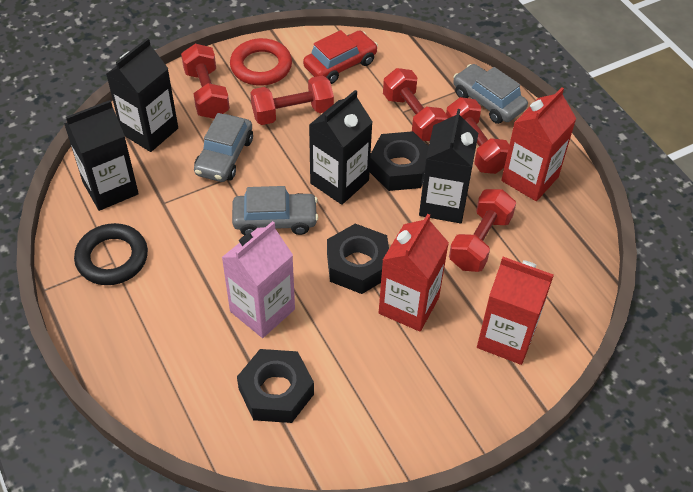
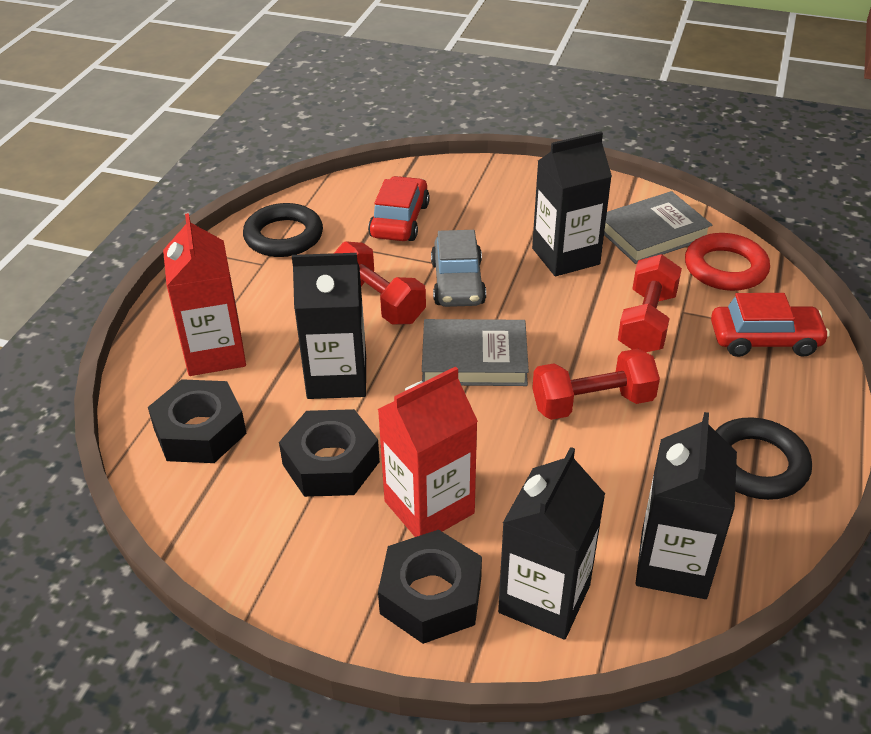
black ring: 1 -> 2
grey book: 0 -> 2
grey car: 3 -> 1
pink carton: 1 -> 0
red car: 1 -> 2
red carton: 3 -> 2
red dumbbell: 5 -> 3

